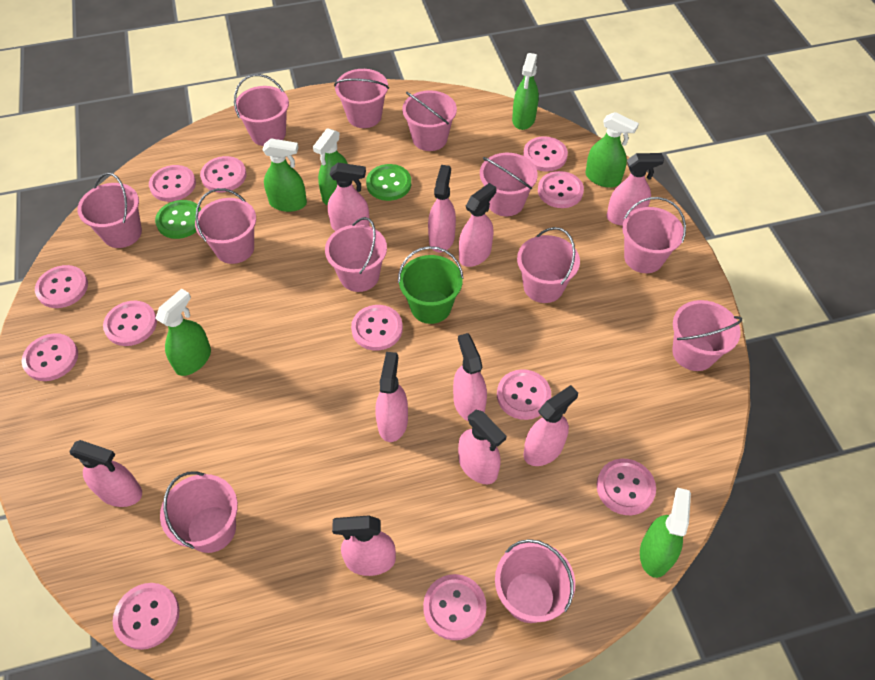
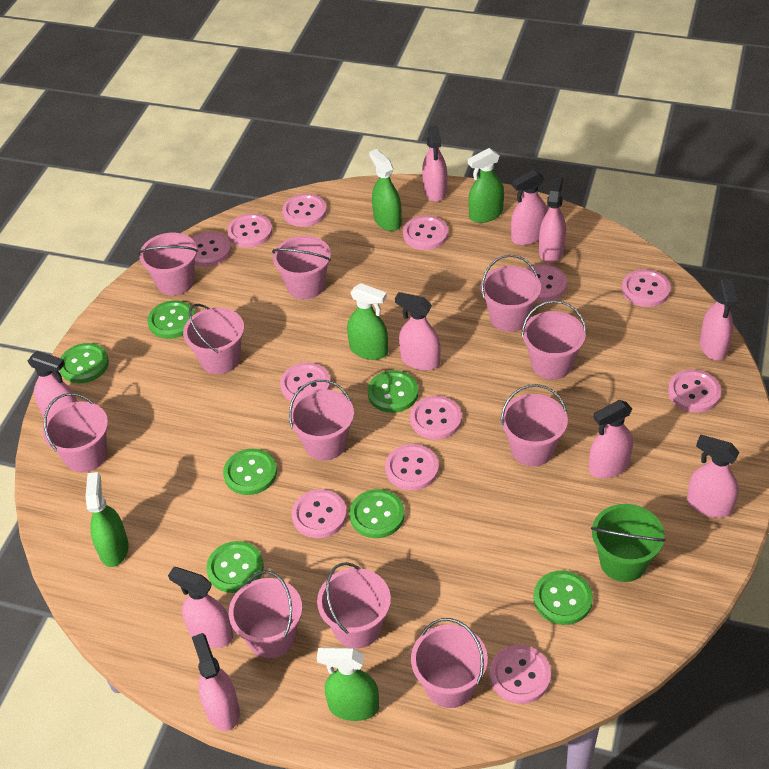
green button: 2 -> 7
green spray bottle: 6 -> 5
pink bucket: 12 -> 11

